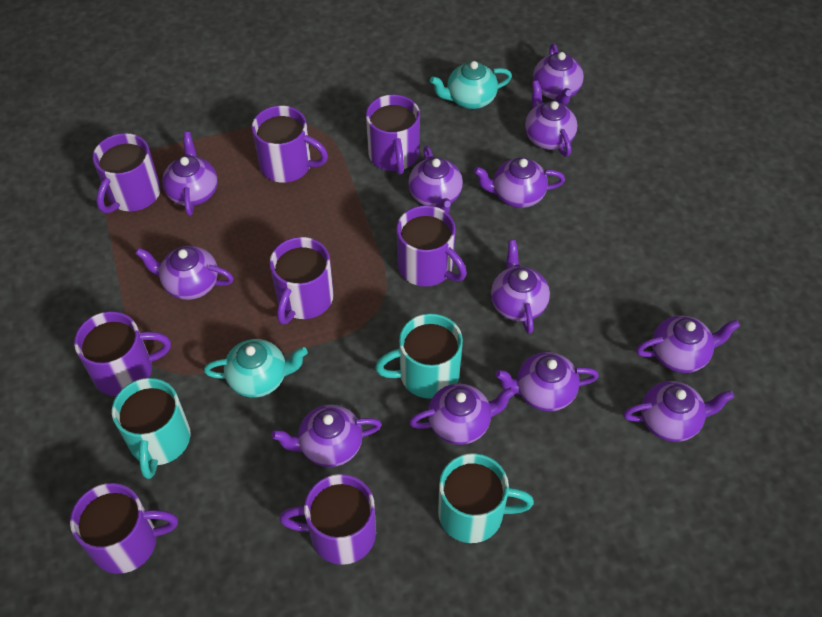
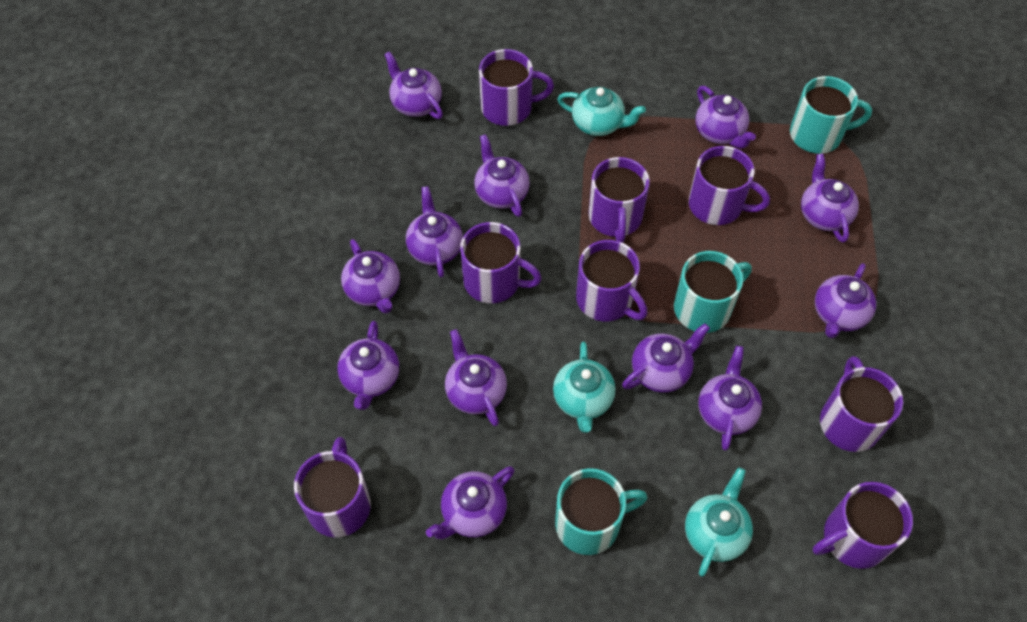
turquoise teapot: 2 -> 3

